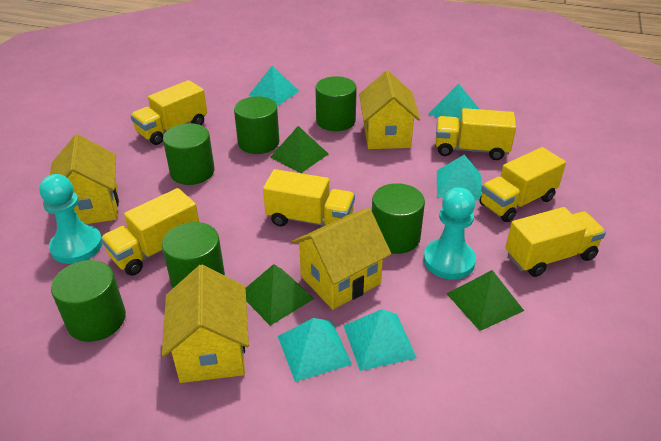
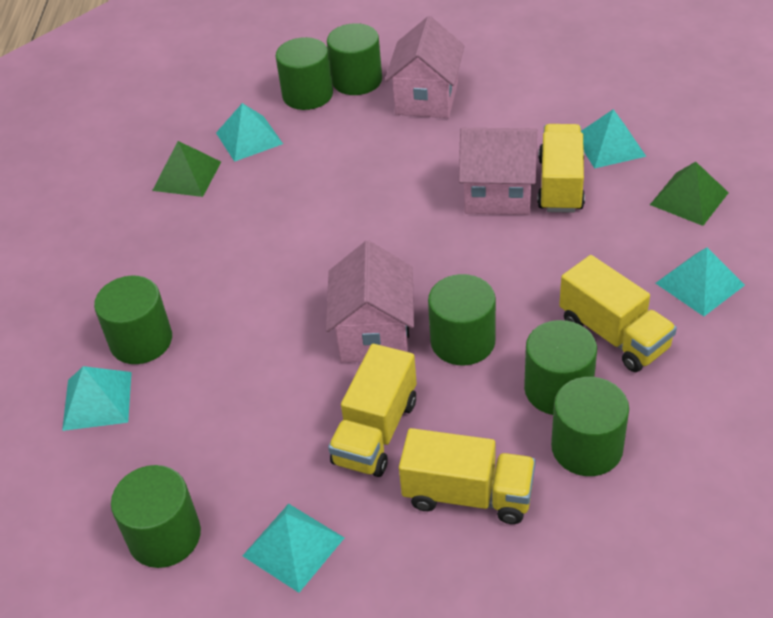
green cylinder: 6 -> 7
green pyramid: 3 -> 2
pink house: 0 -> 3
turquoise pawn: 2 -> 0
yellow house: 4 -> 0
yellow truck: 6 -> 4

